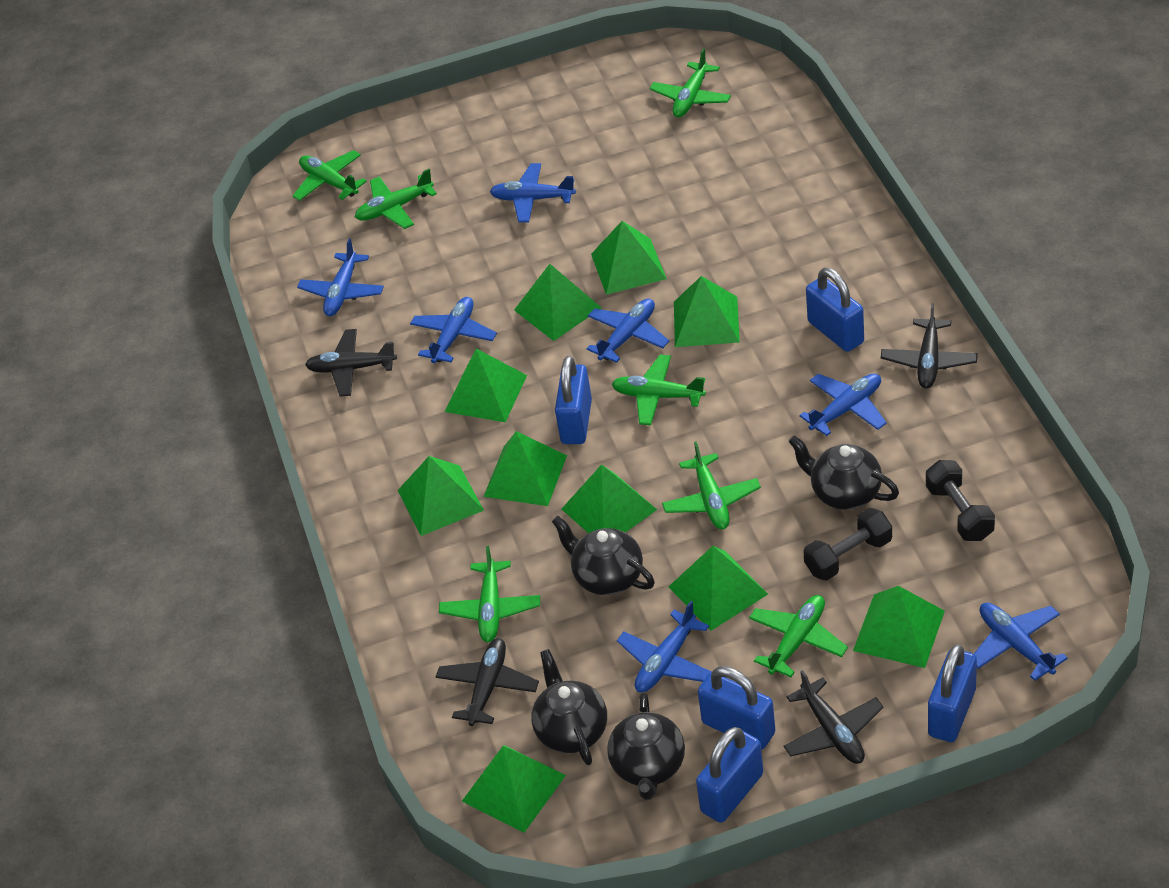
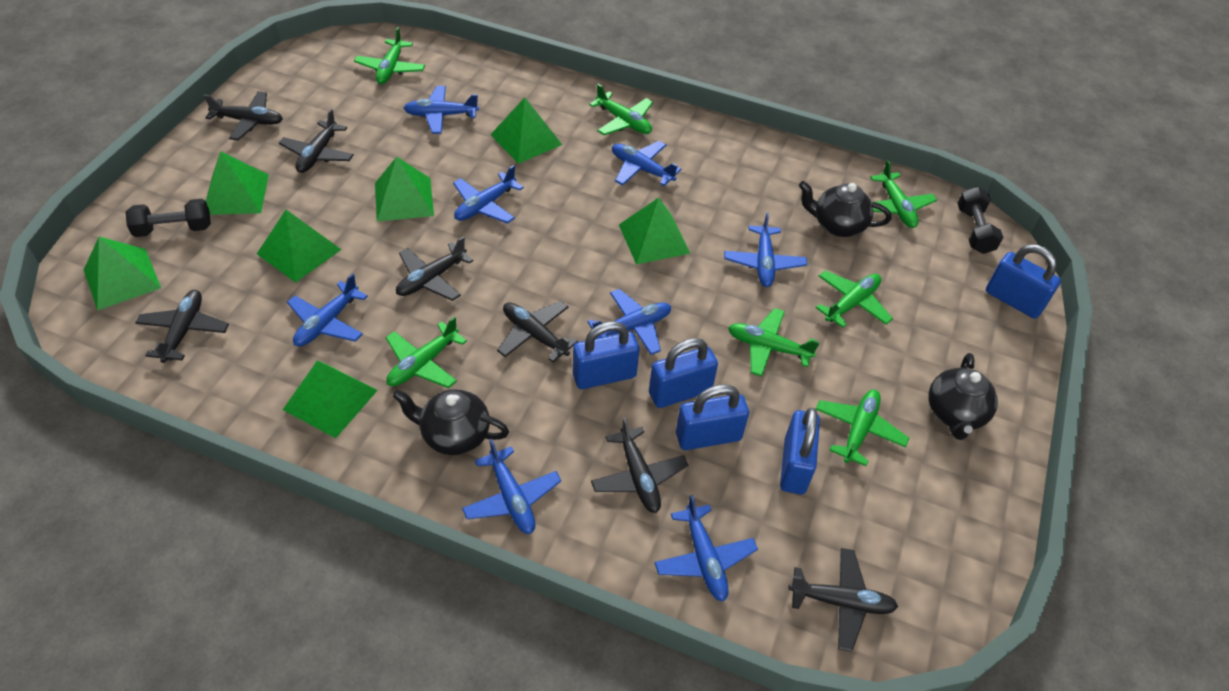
black plane: 4 -> 7
black teapot: 4 -> 3
blue plane: 7 -> 8
green pyramid: 10 -> 7

